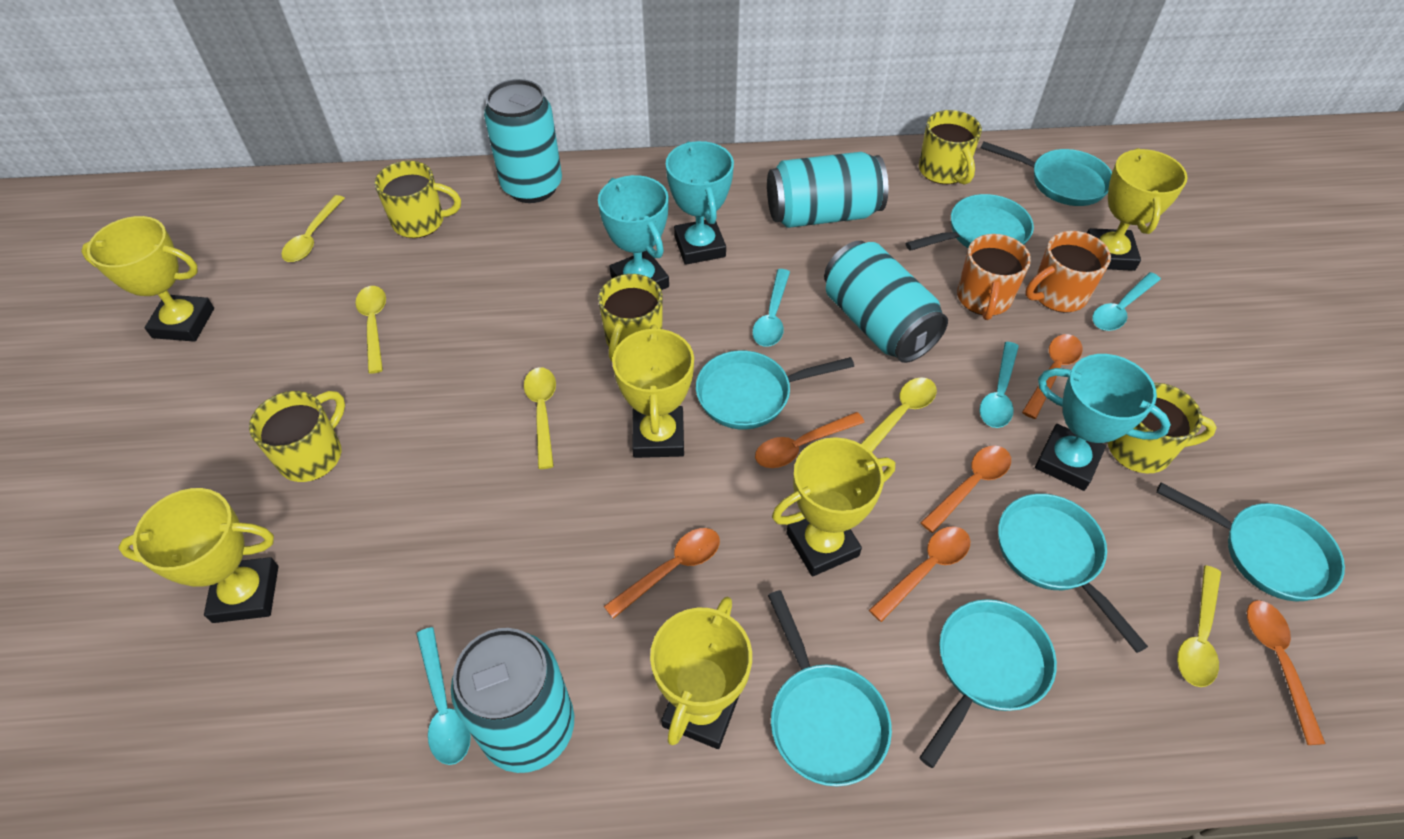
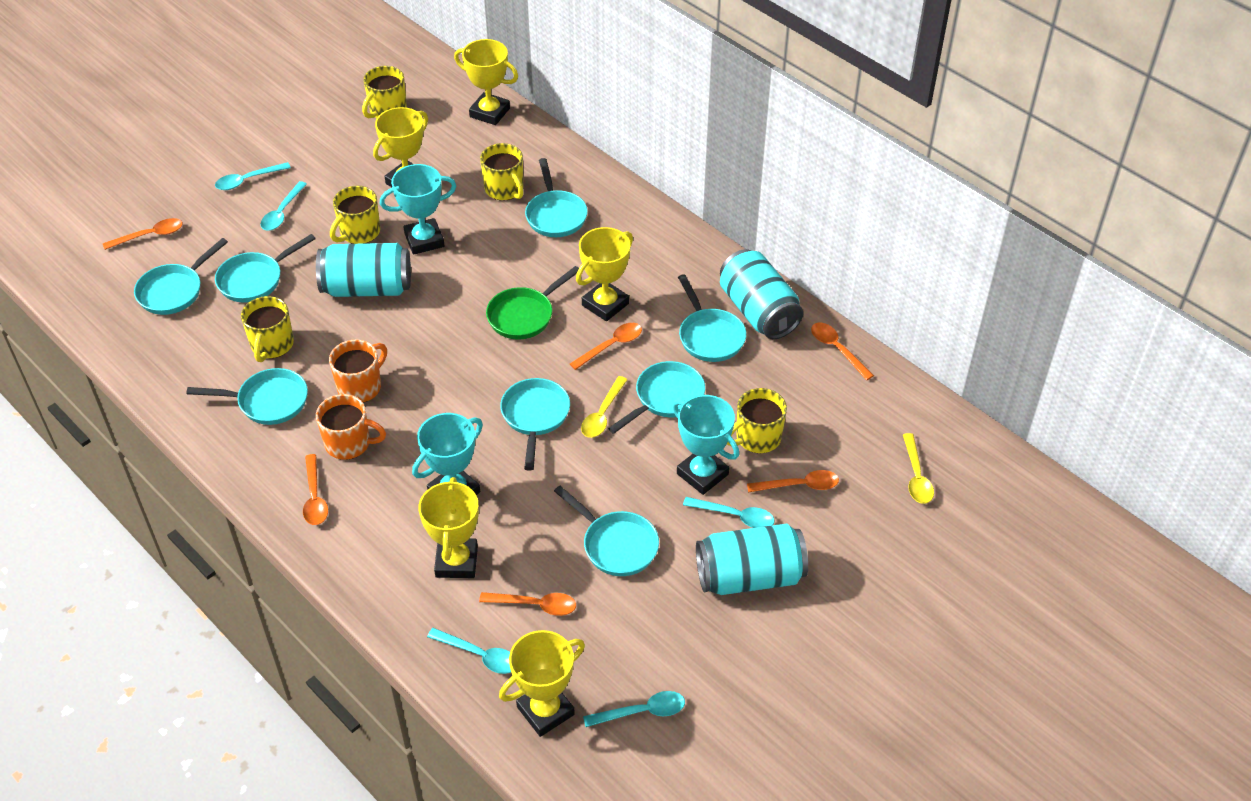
green pan: 0 -> 1
turquoise can: 4 -> 3
turquoise pan: 7 -> 8
turquoise spoon: 4 -> 5
yellow spoon: 5 -> 2
yellow trophy: 6 -> 5

